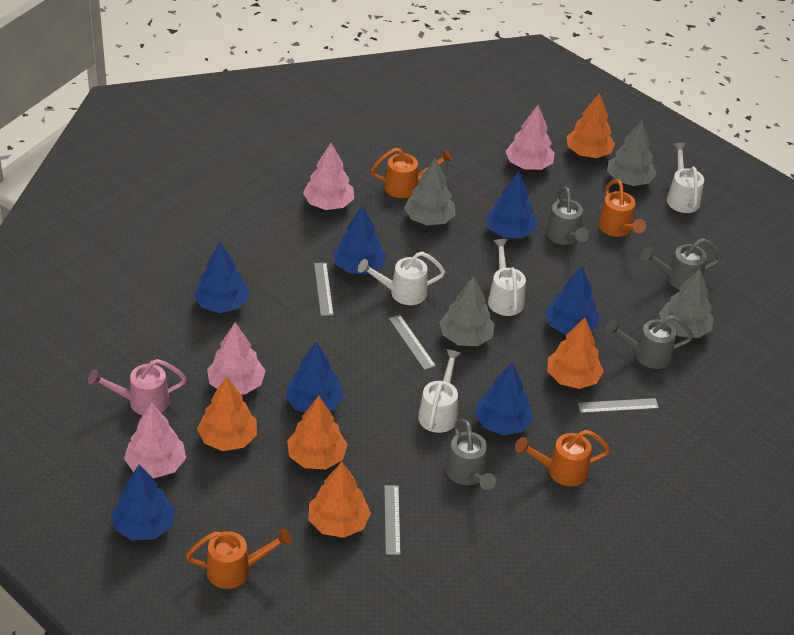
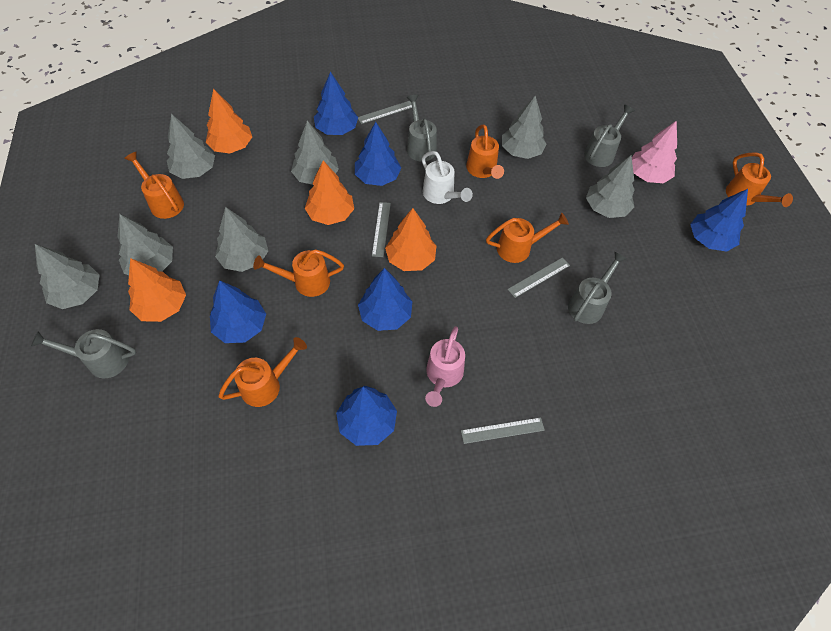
blue tree: 7 -> 6
grey tree: 4 -> 7
orange tree: 5 -> 4
orange watering can: 4 -> 6
pink tree: 4 -> 1
white watering can: 4 -> 1

